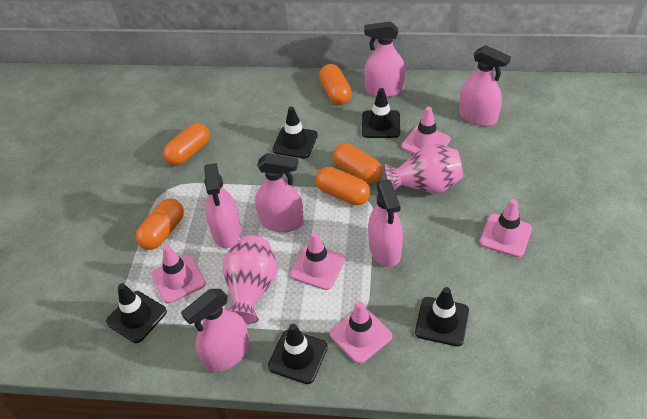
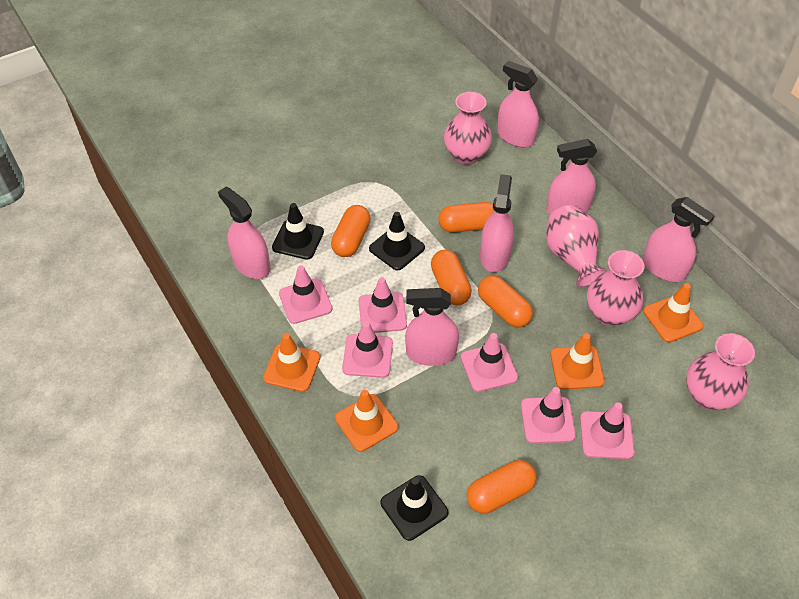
black traffic cone: 5 -> 3
orange traffic cone: 0 -> 4
pink traffic cone: 5 -> 6
pink vase: 2 -> 4

